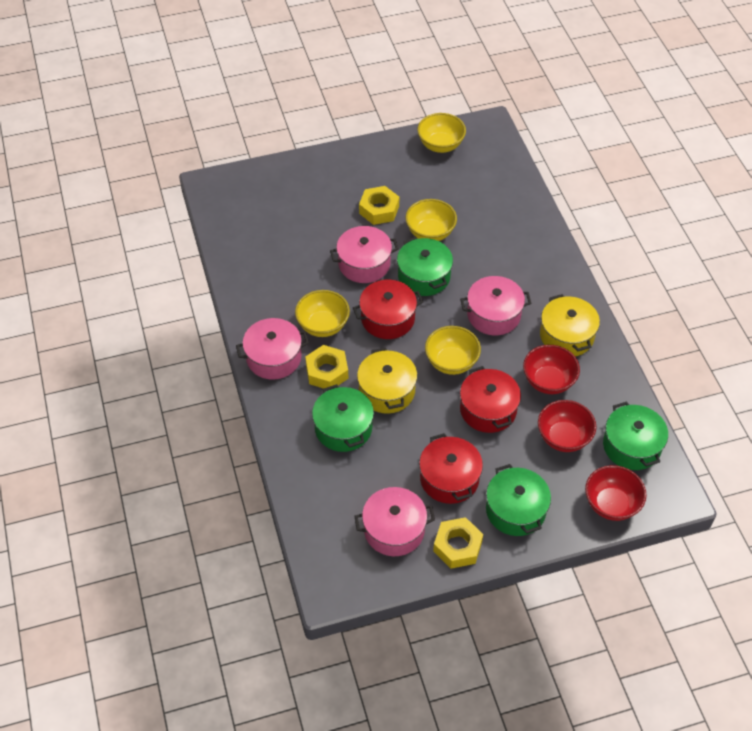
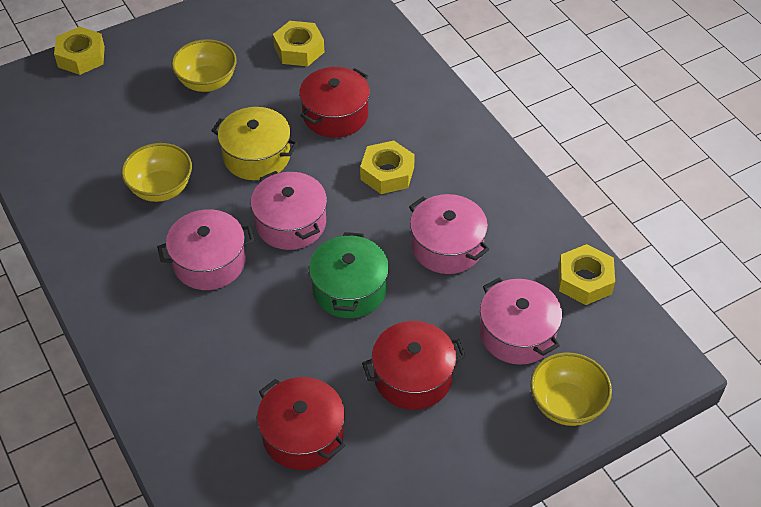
green pot: 4 -> 1
red bowl: 3 -> 0
yellow bowl: 4 -> 3
yellow nut: 3 -> 4
yellow pot: 2 -> 1

